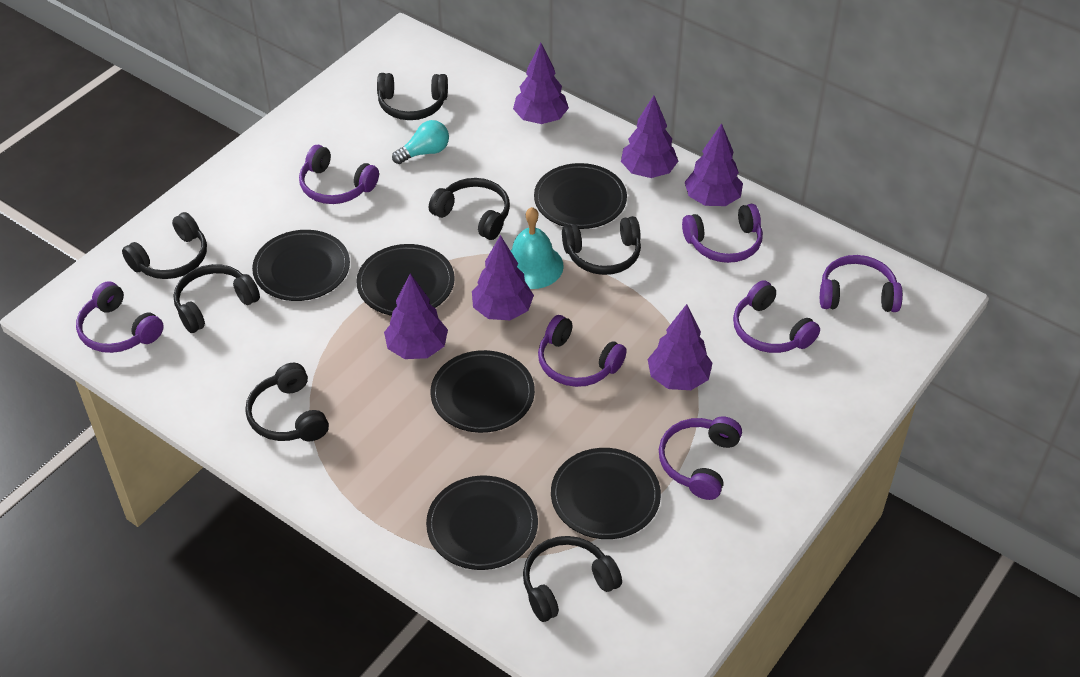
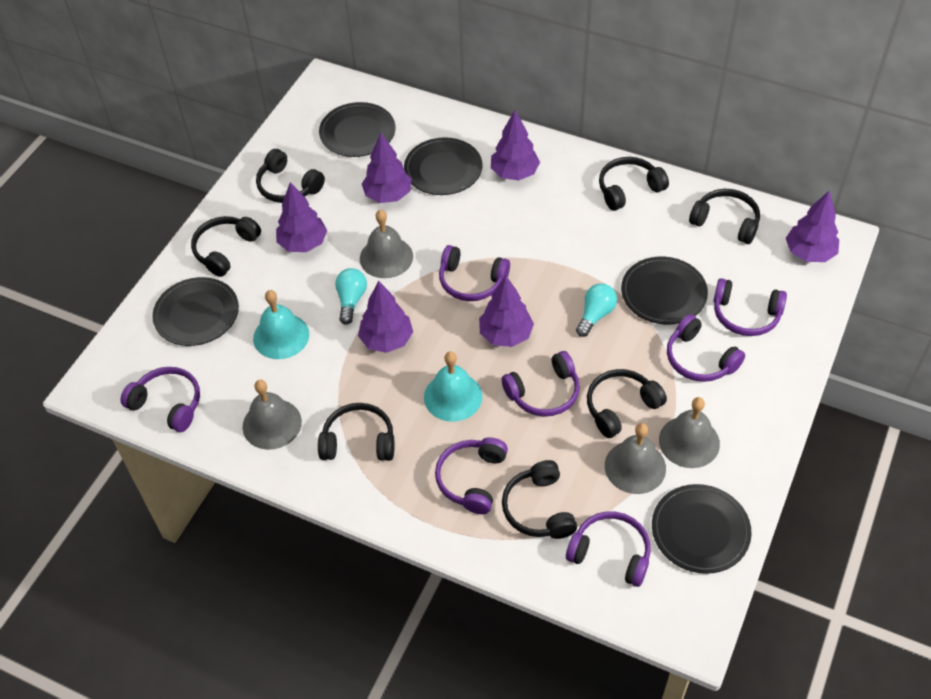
black plate: 6 -> 5
grey bell: 0 -> 4
turquoise bell: 1 -> 2
turquoise light bulb: 1 -> 2

